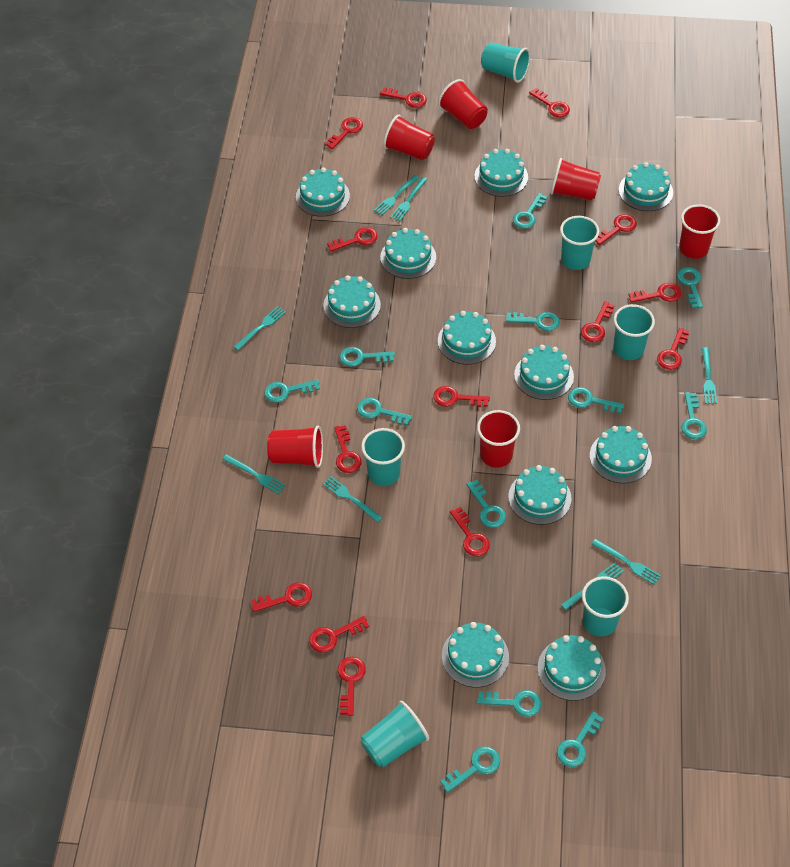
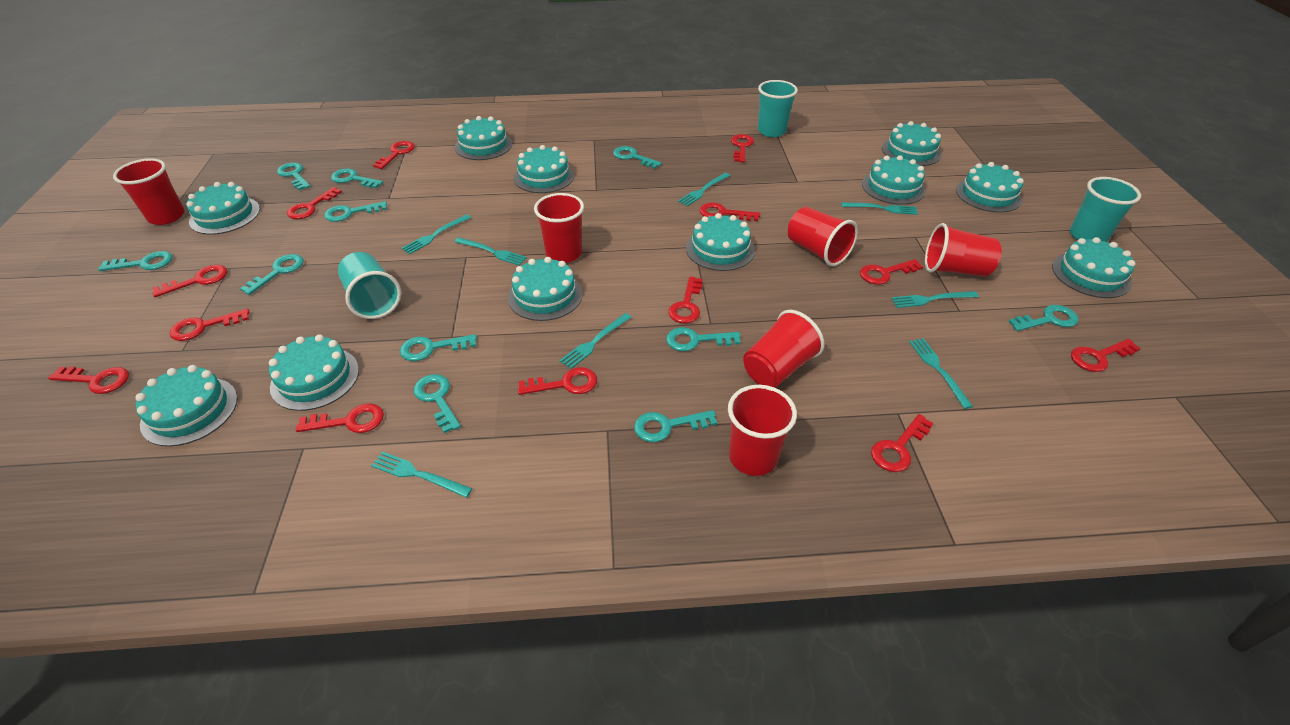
red key: 14 -> 13
turquoise cup: 6 -> 3
turquoise key: 12 -> 11

